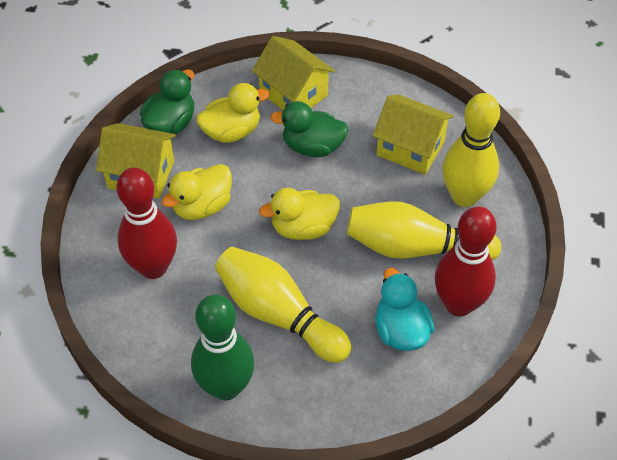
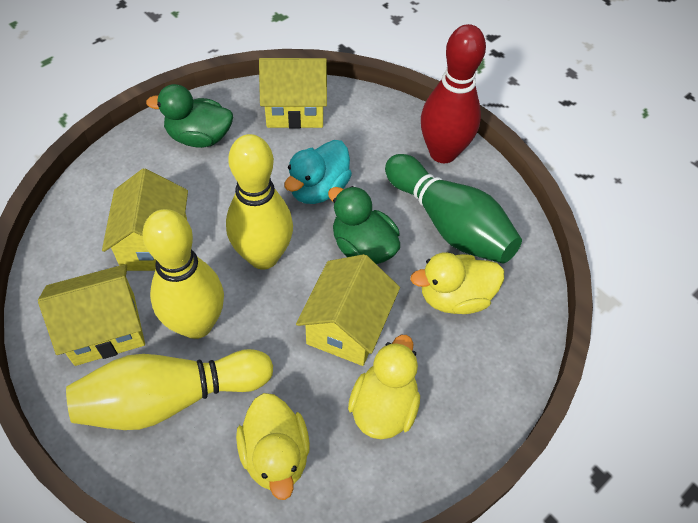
red bowling pin: 2 -> 1
yellow house: 3 -> 4

